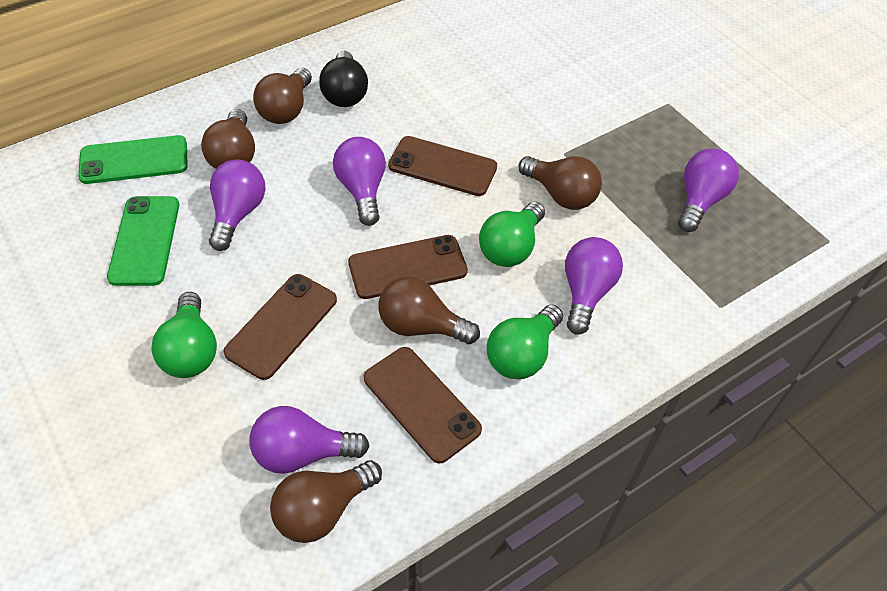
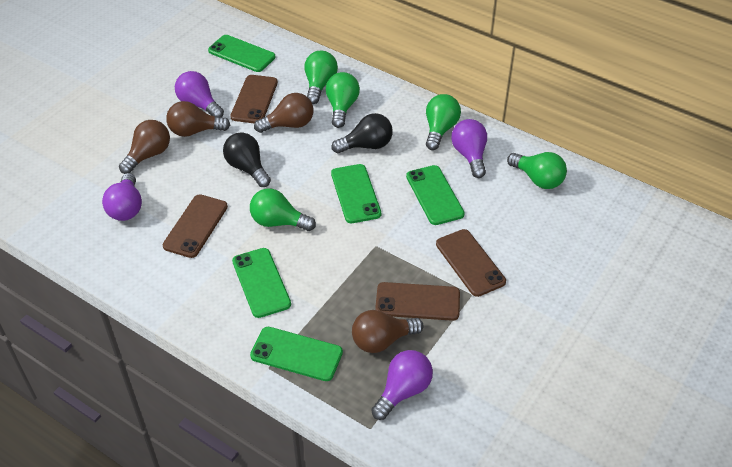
black light bulb: 1 -> 2
brown light bulb: 5 -> 4
green light bulb: 3 -> 5
green phone: 2 -> 5
purple light bulb: 5 -> 4

